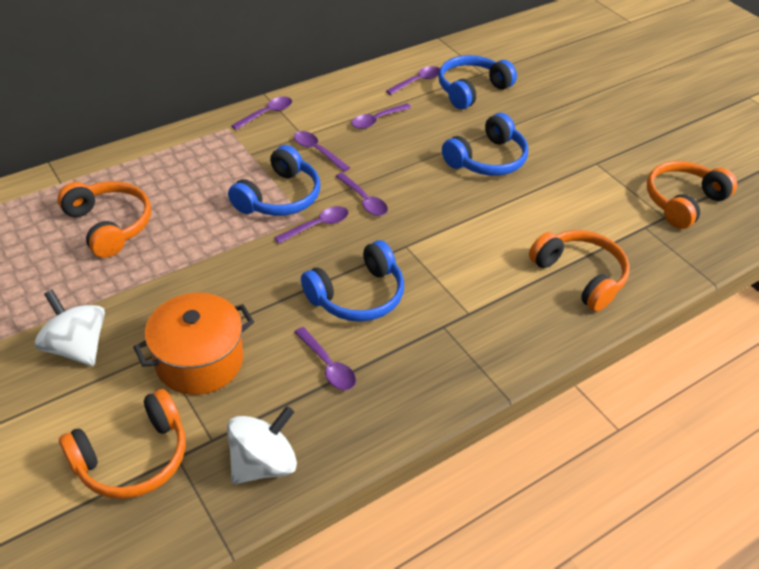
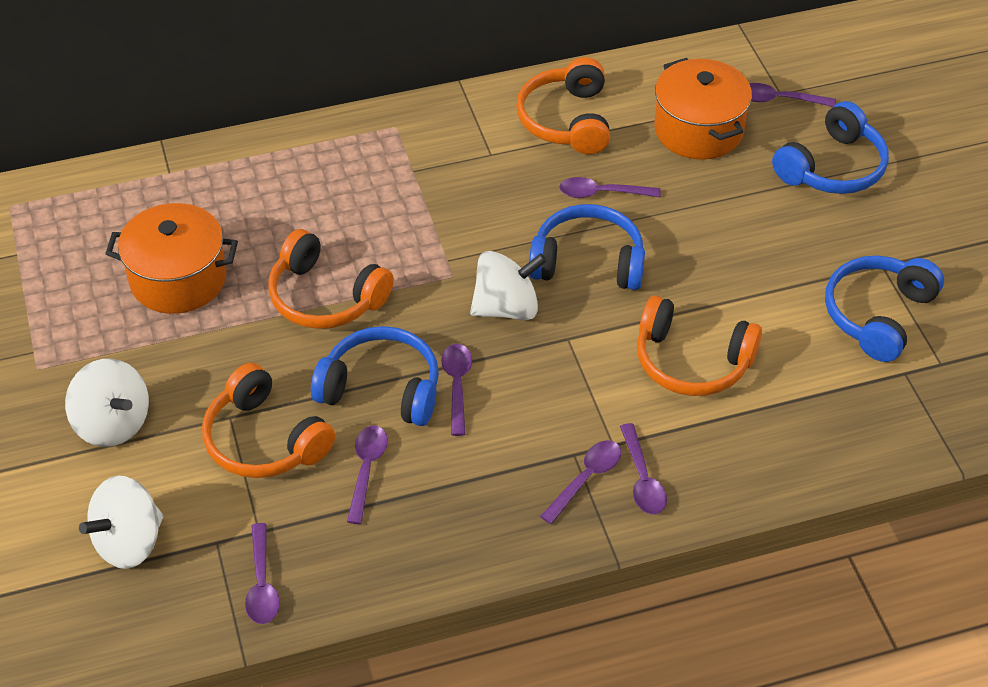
orange pot: 1 -> 2
white spinning top: 2 -> 3

